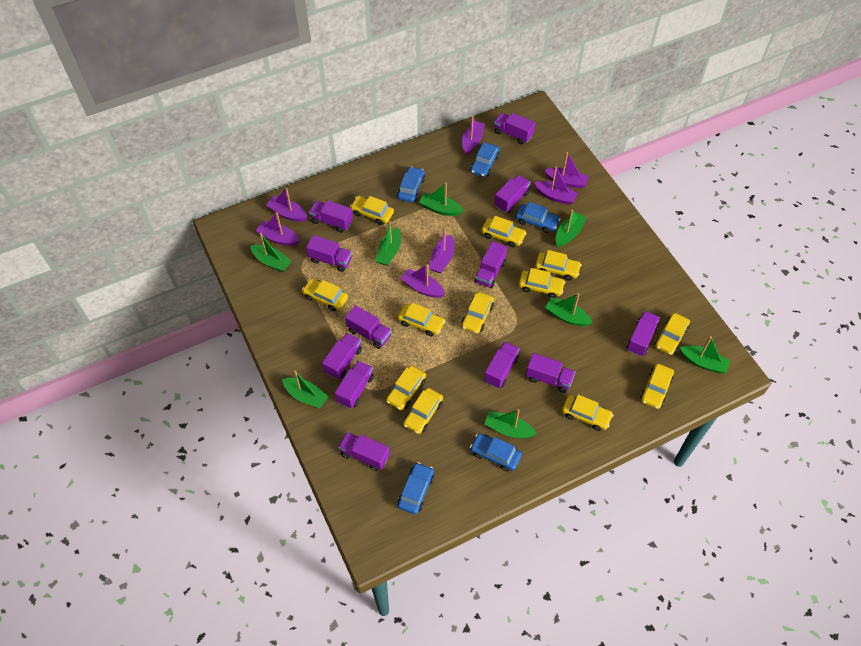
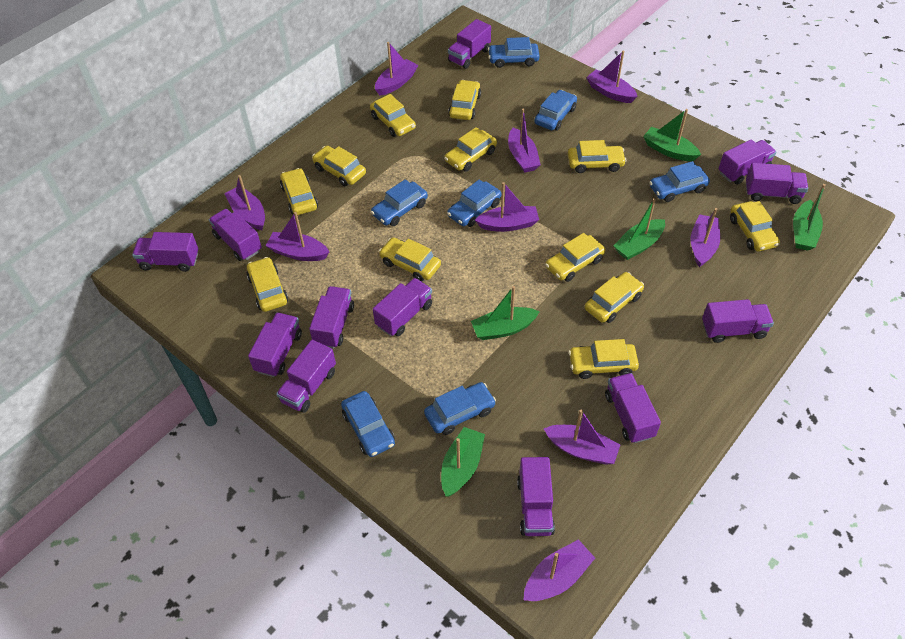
blue car: 5 -> 7
green boat: 8 -> 5
purple boat: 7 -> 9

